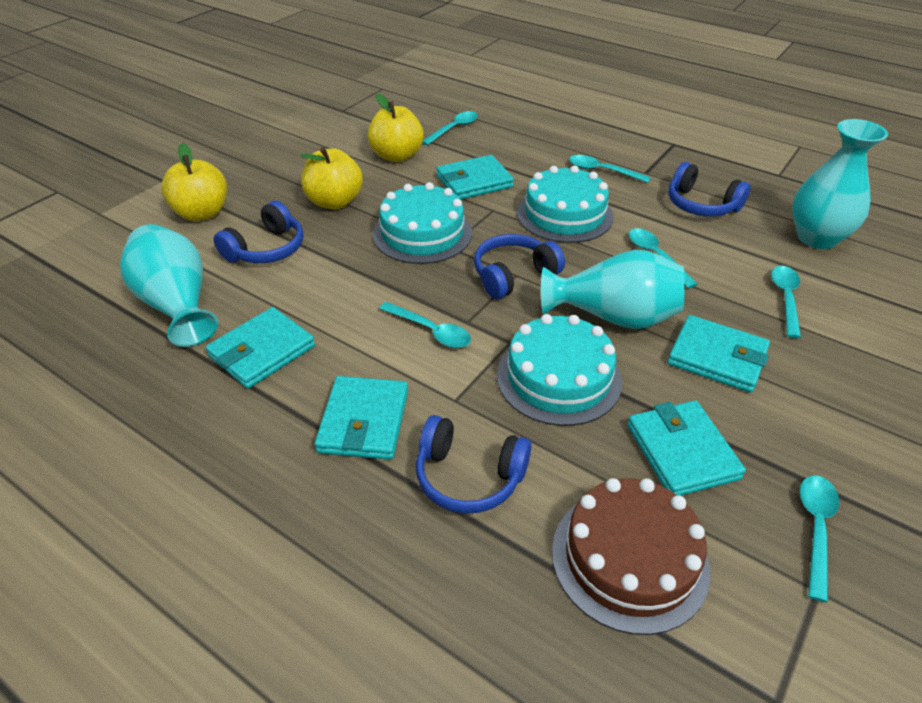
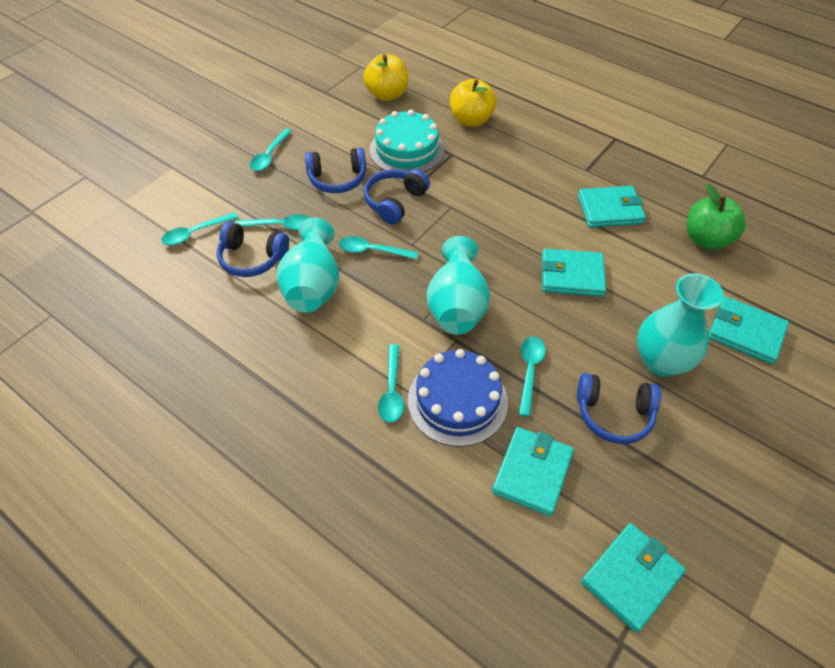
blue cake: 0 -> 1
brown cake: 1 -> 0
green apple: 0 -> 1
turquoise cake: 3 -> 1
yellow apple: 3 -> 2

